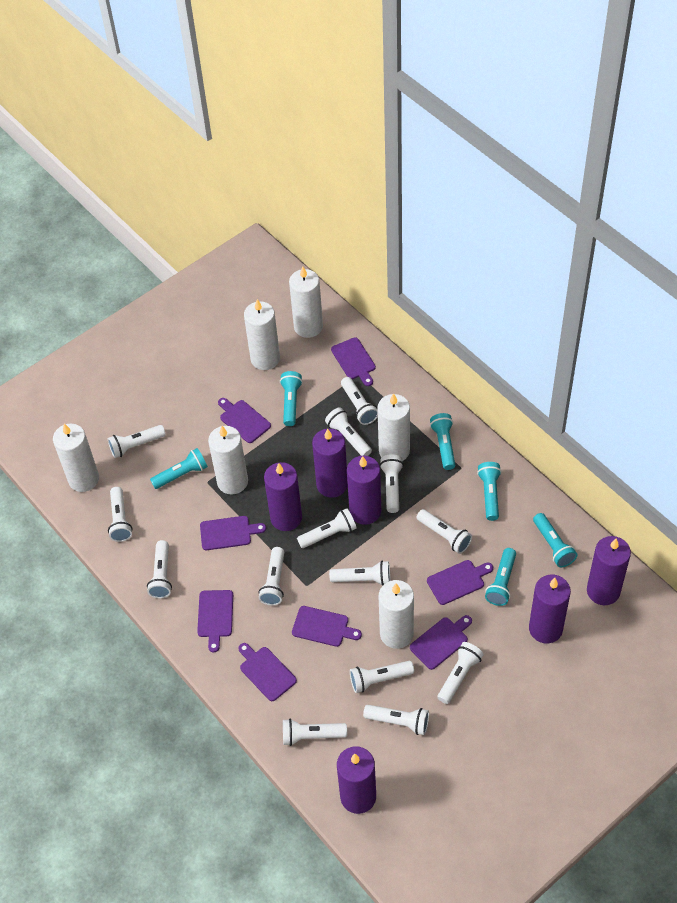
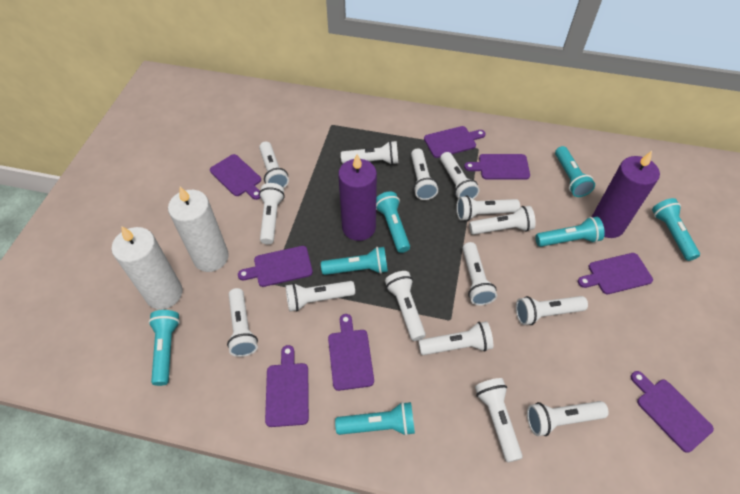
purple candle: 6 -> 2
turquoise flashlight: 6 -> 7
white candle: 6 -> 2
white flashlight: 14 -> 15

